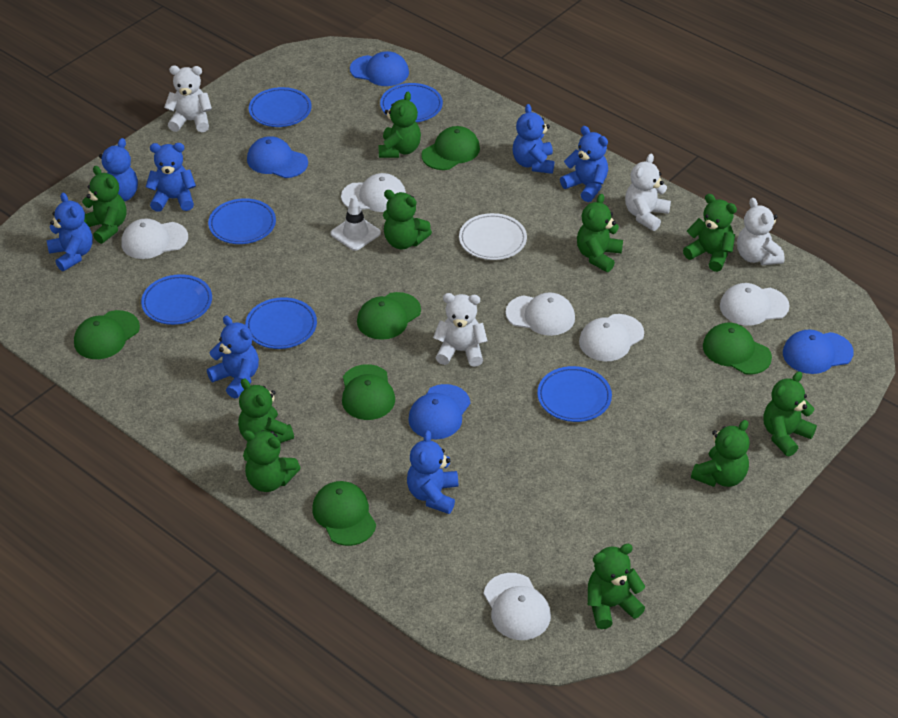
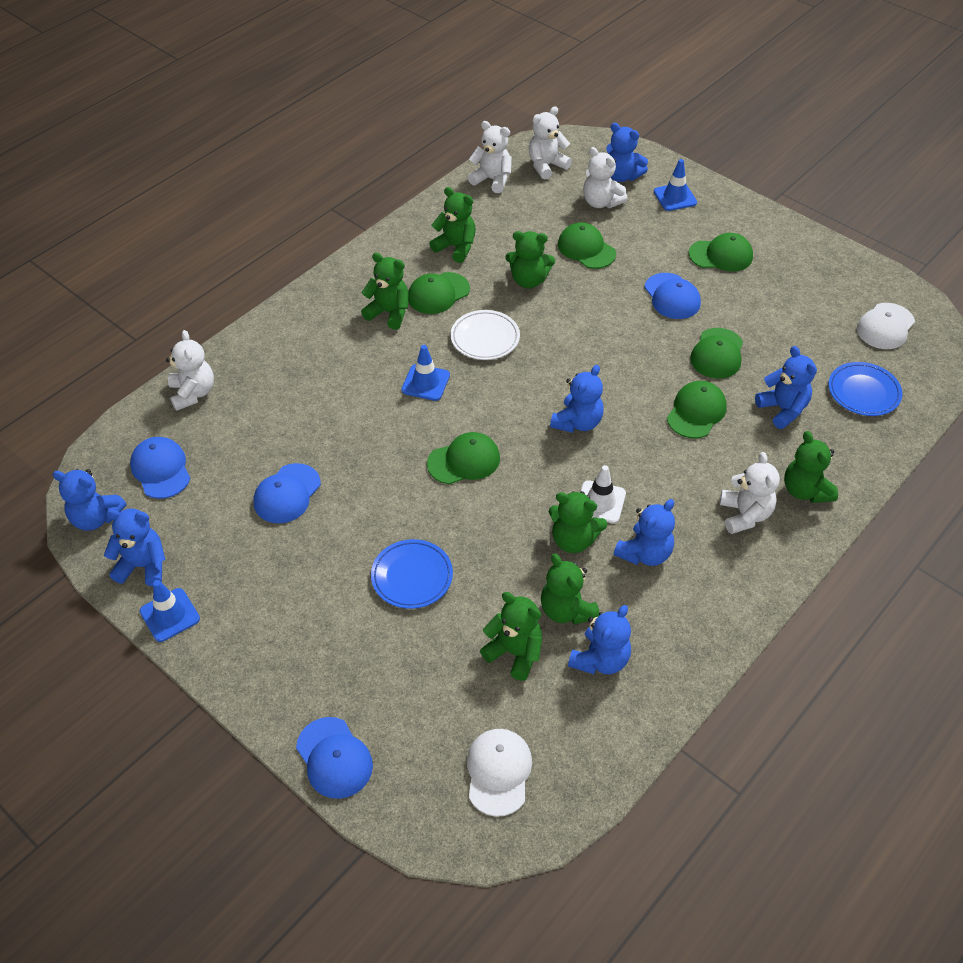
blue plate: 6 -> 2
blue traffic cone: 0 -> 3
green teddy bear: 10 -> 7
white cap: 6 -> 2
white teddy bear: 4 -> 5

